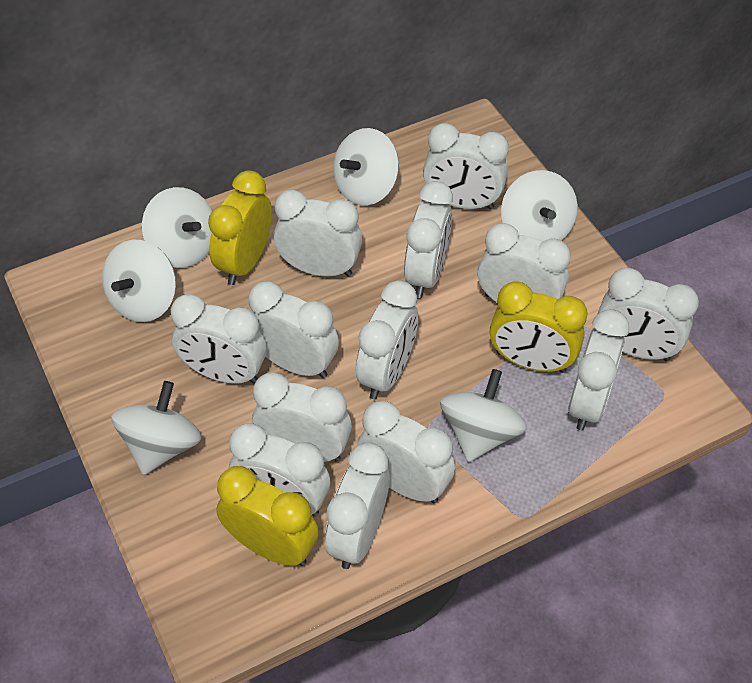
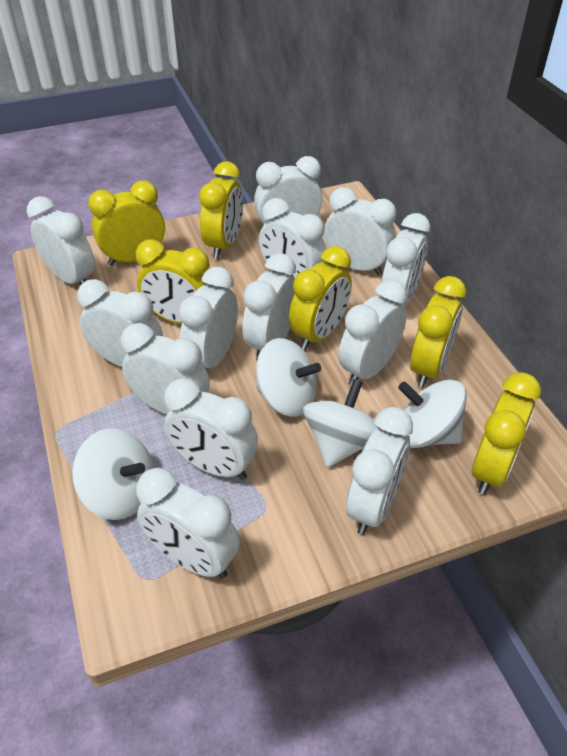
white spinning top: 6 -> 4
yellow clock: 3 -> 6

